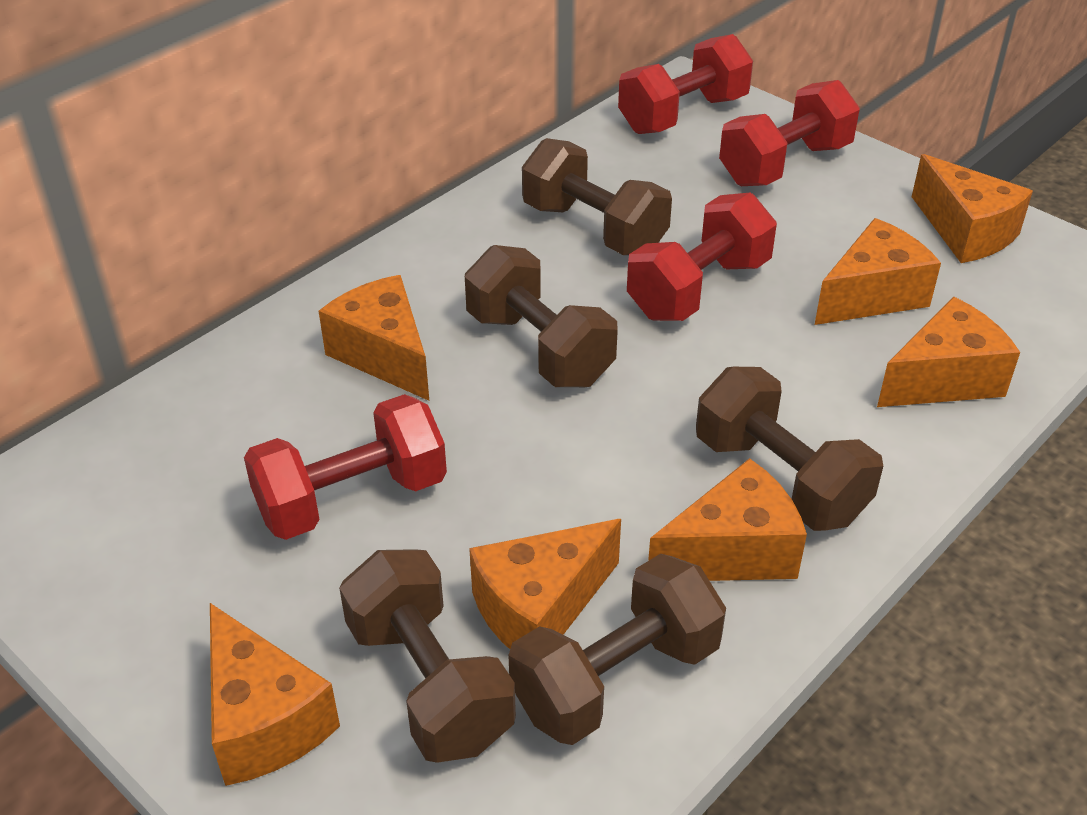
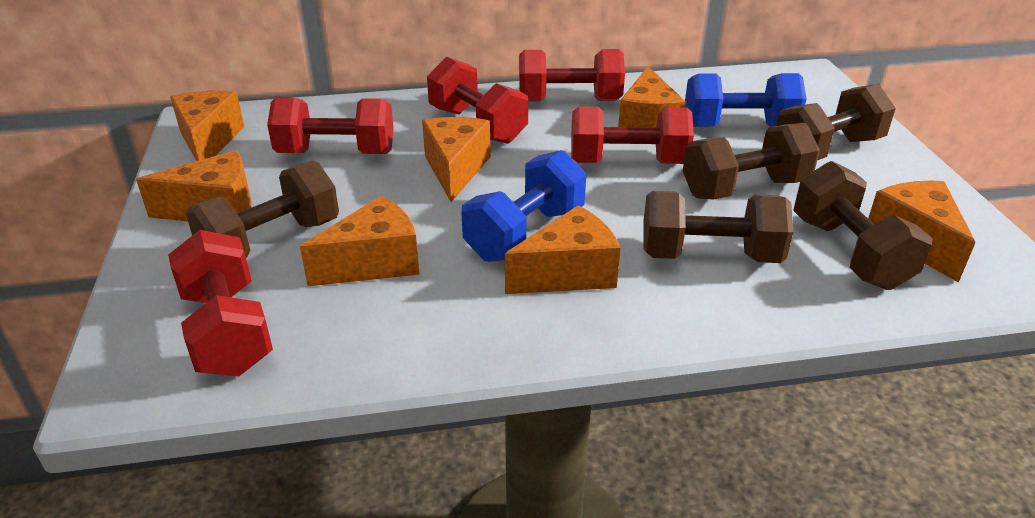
blue dumbbell: 0 -> 2
red dumbbell: 4 -> 5

